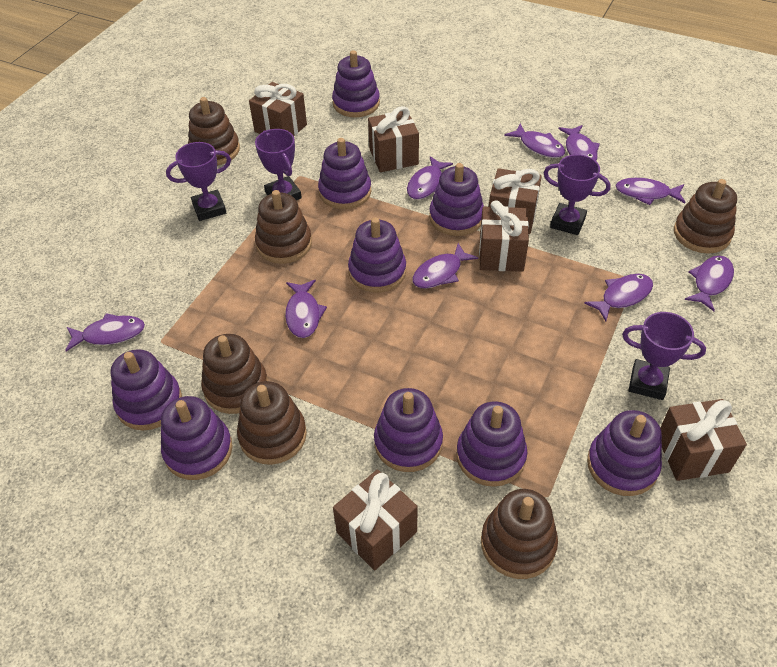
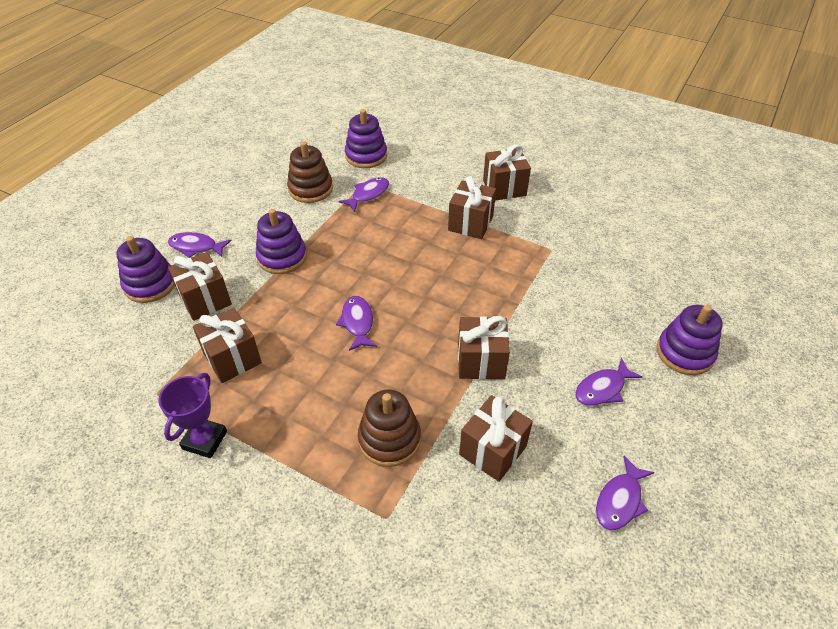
brown stacking toy: 6 -> 2
purple fish: 9 -> 5
purple stacking toy: 9 -> 4
purple trophy: 4 -> 1

